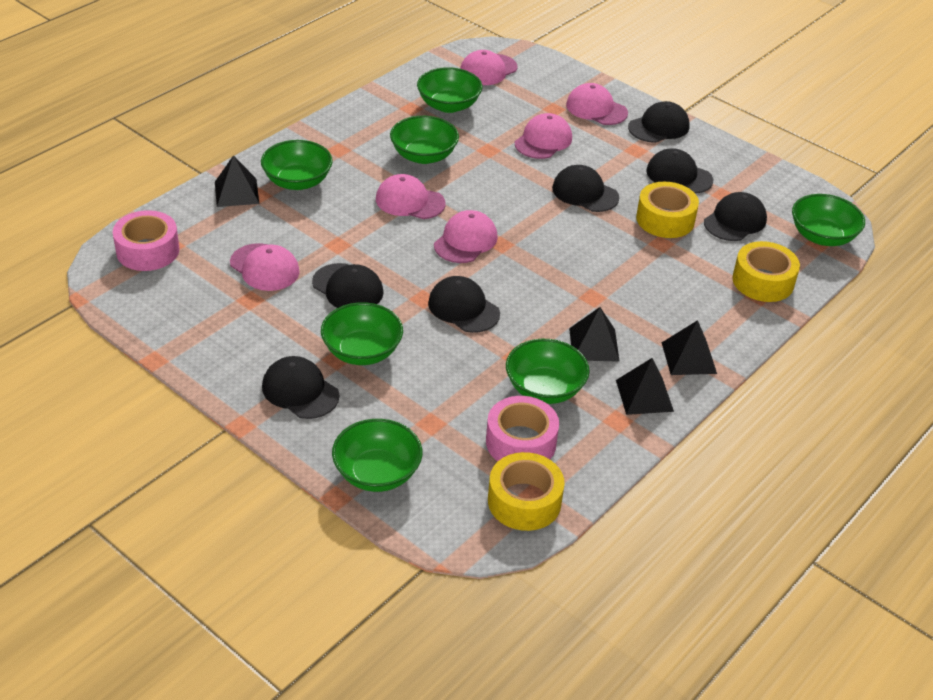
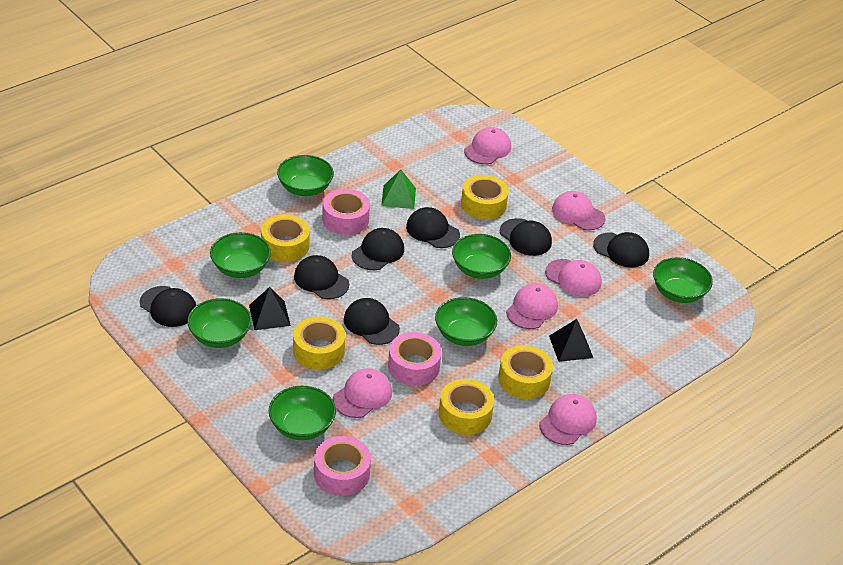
black pyramid: 4 -> 2
green pyramid: 0 -> 1
pink tape: 2 -> 3
yellow tape: 3 -> 5

